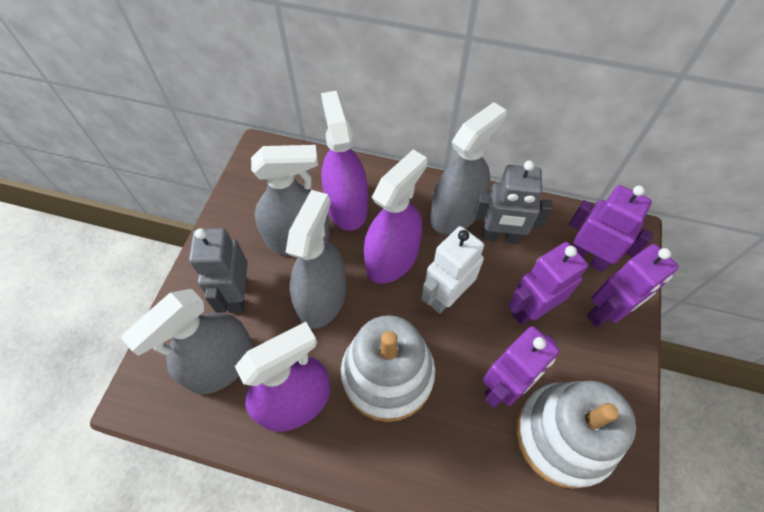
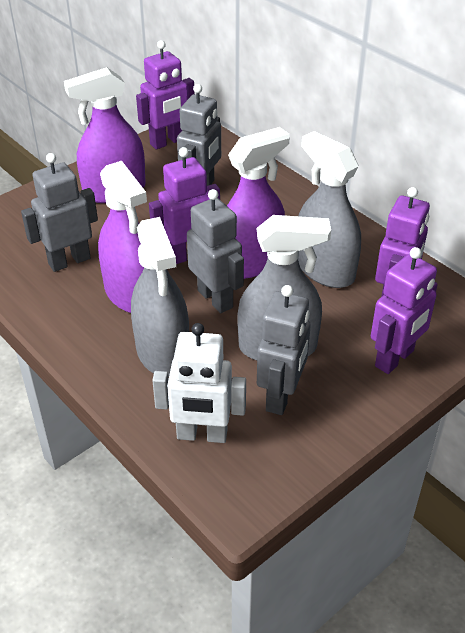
grey robot: 2 -> 4
grey spray bottle: 4 -> 3
white stacking toy: 2 -> 0

